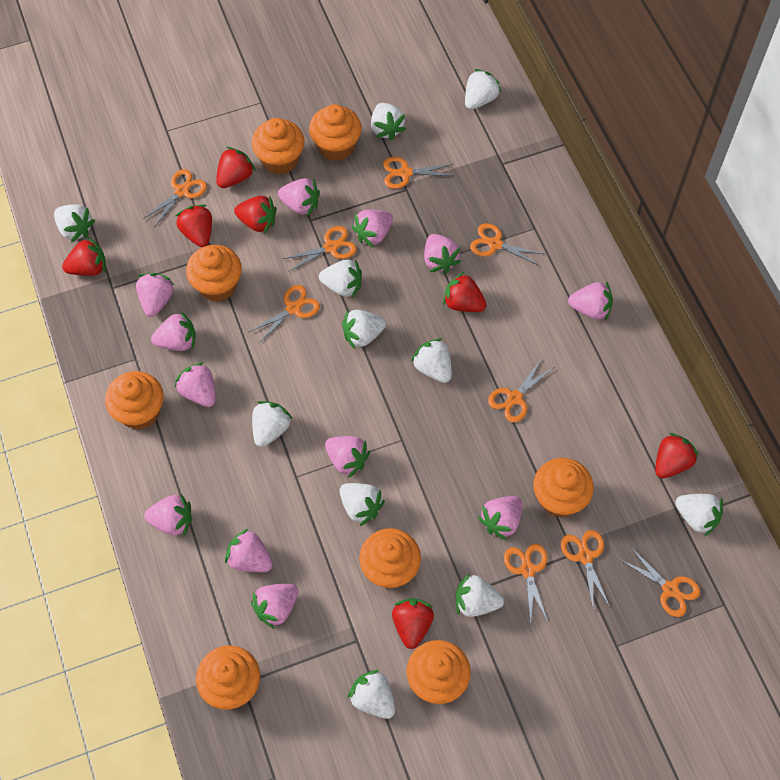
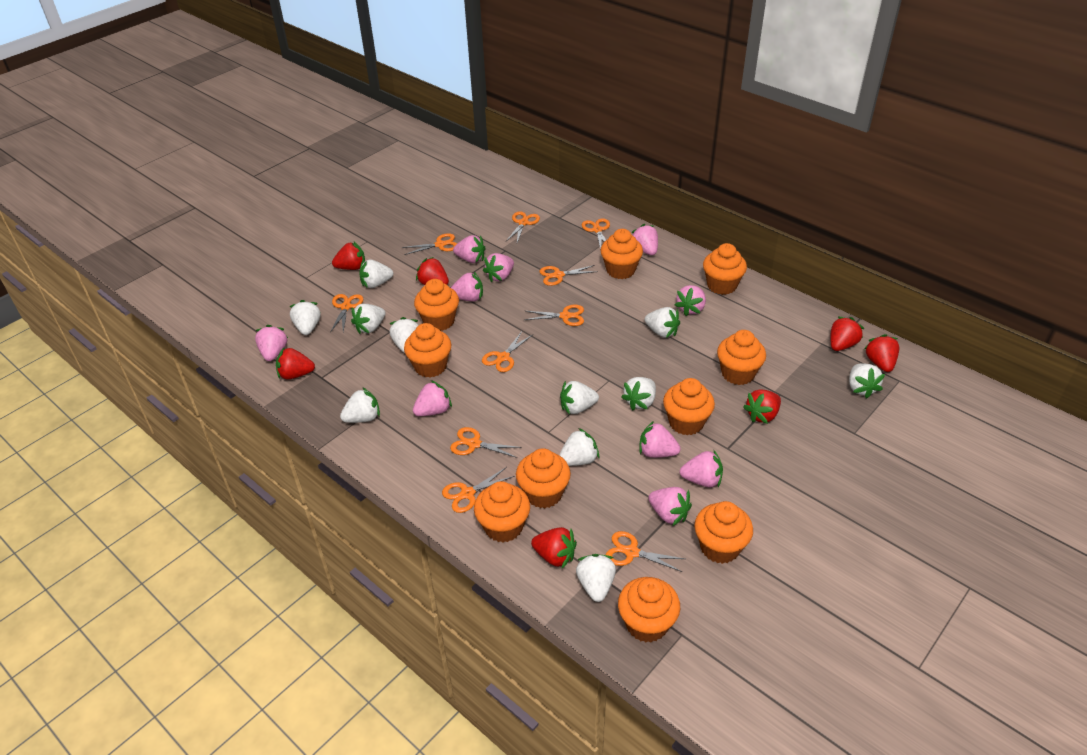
orange cupcake: 8 -> 10
orange scissors: 9 -> 10
pink strawberry: 12 -> 10

